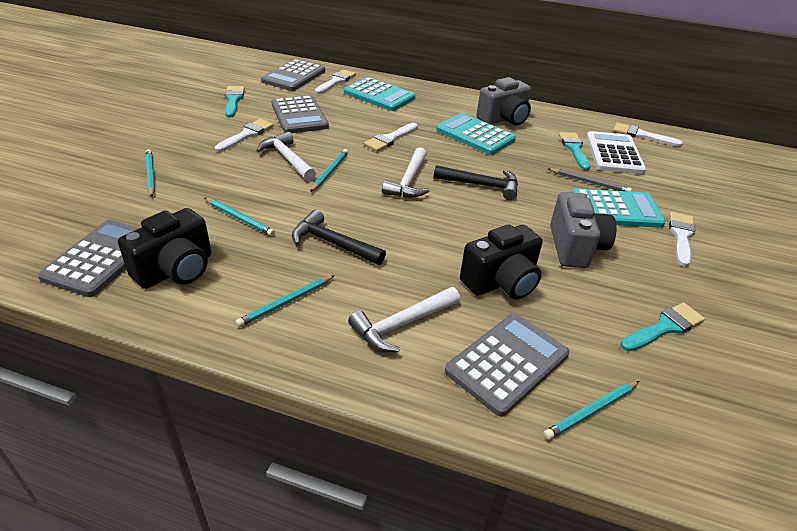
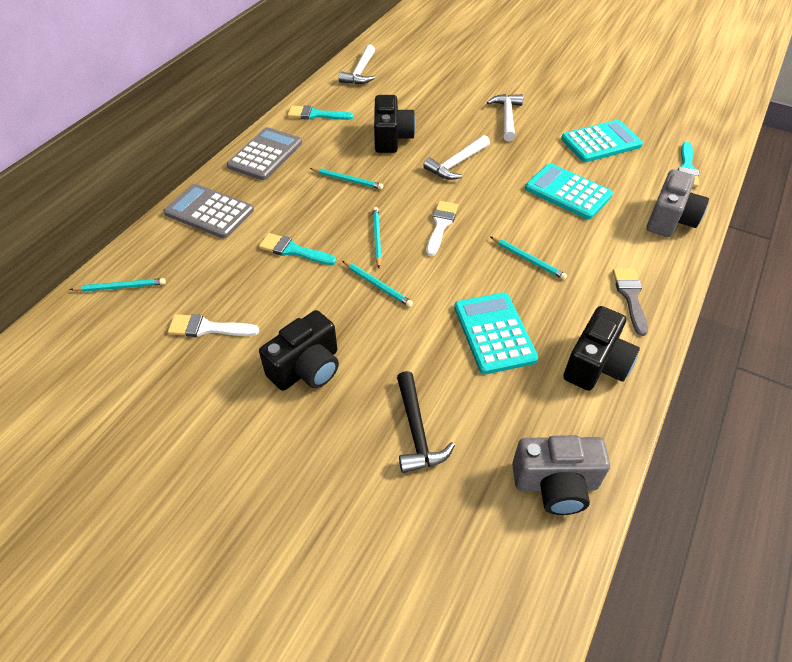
black camera: 2 -> 3
black hammer: 2 -> 1
grey brush: 0 -> 1
grey calculator: 4 -> 2
grey pencil: 1 -> 0
white brush: 5 -> 2
white calculator: 1 -> 0

